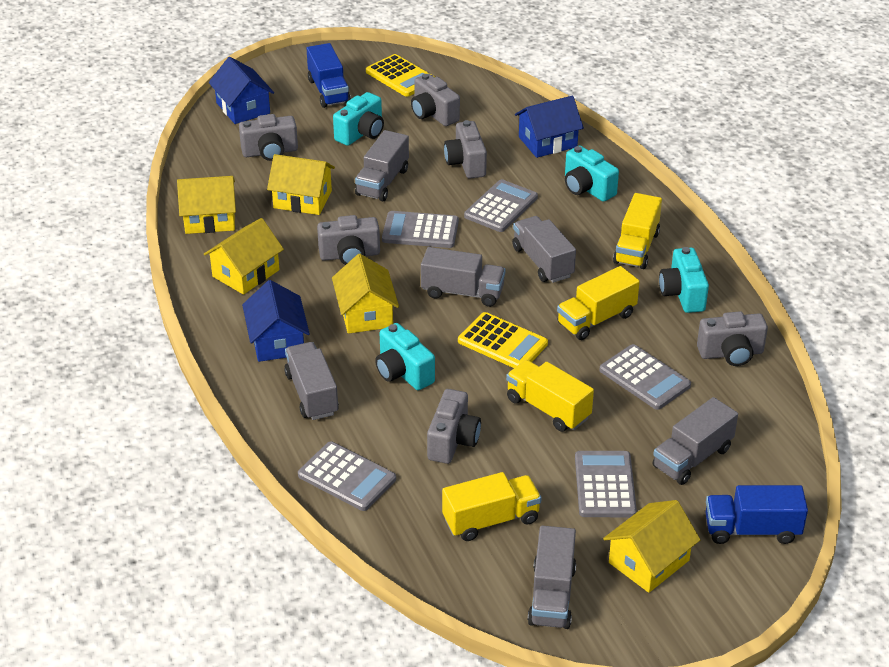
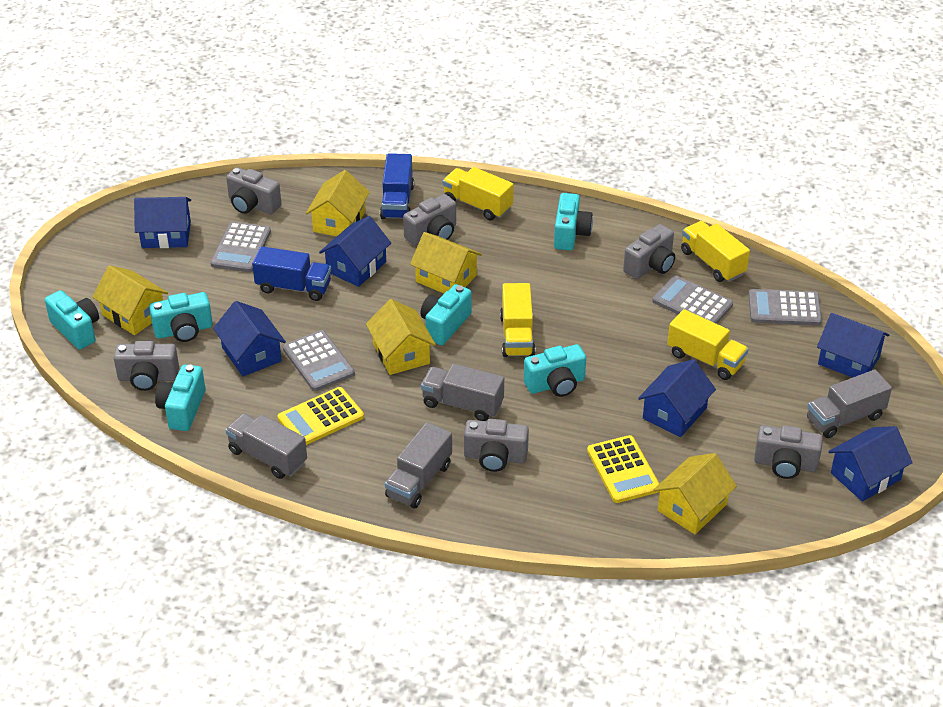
blue house: 3 -> 6
grey calculator: 5 -> 4
grey truck: 6 -> 4
turquoise camera: 4 -> 6

